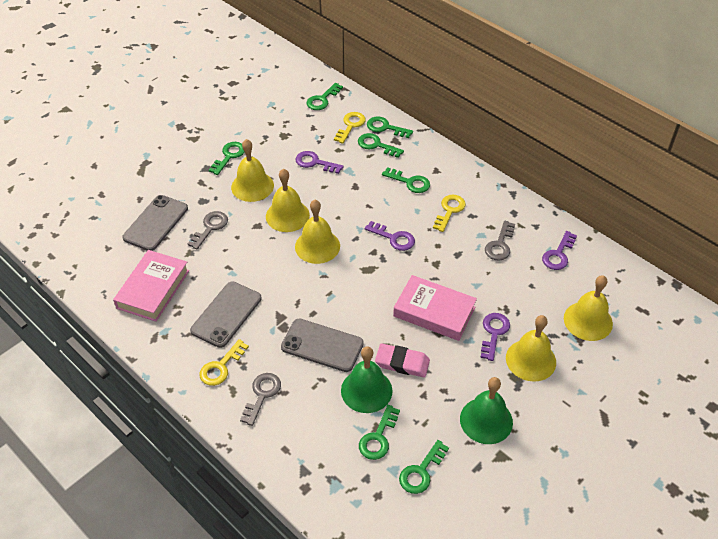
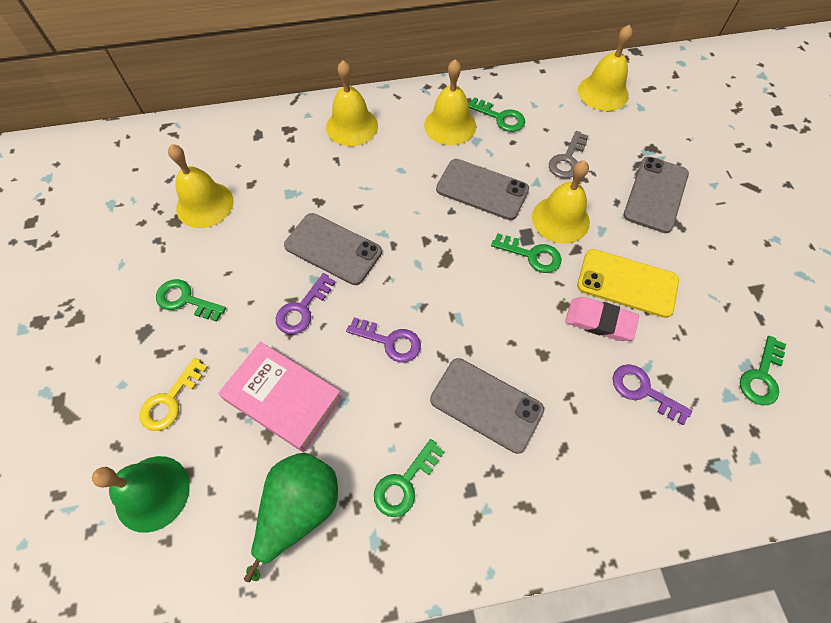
green bell: 2 -> 1
green key: 7 -> 5
green pear: 0 -> 1
grey key: 3 -> 1
grey phone: 3 -> 4
pink book: 2 -> 1
purple key: 4 -> 3
yellow key: 3 -> 1
yellow phone: 0 -> 1

